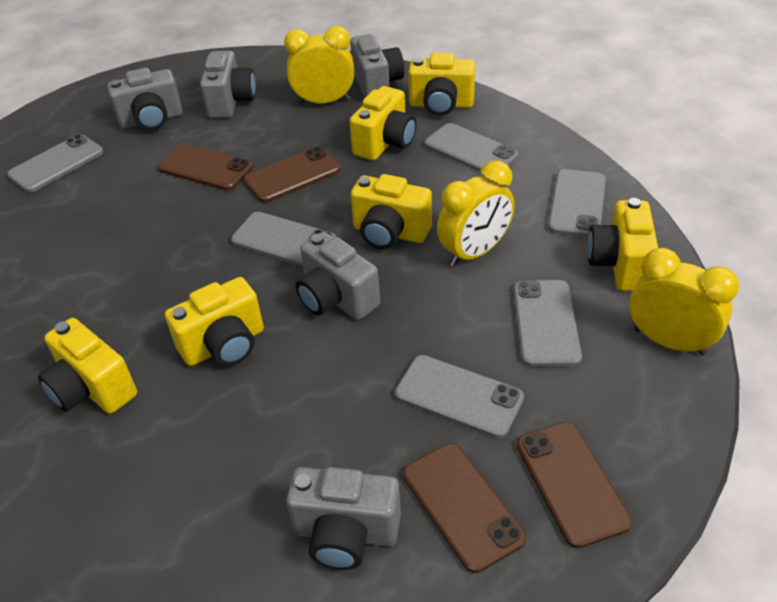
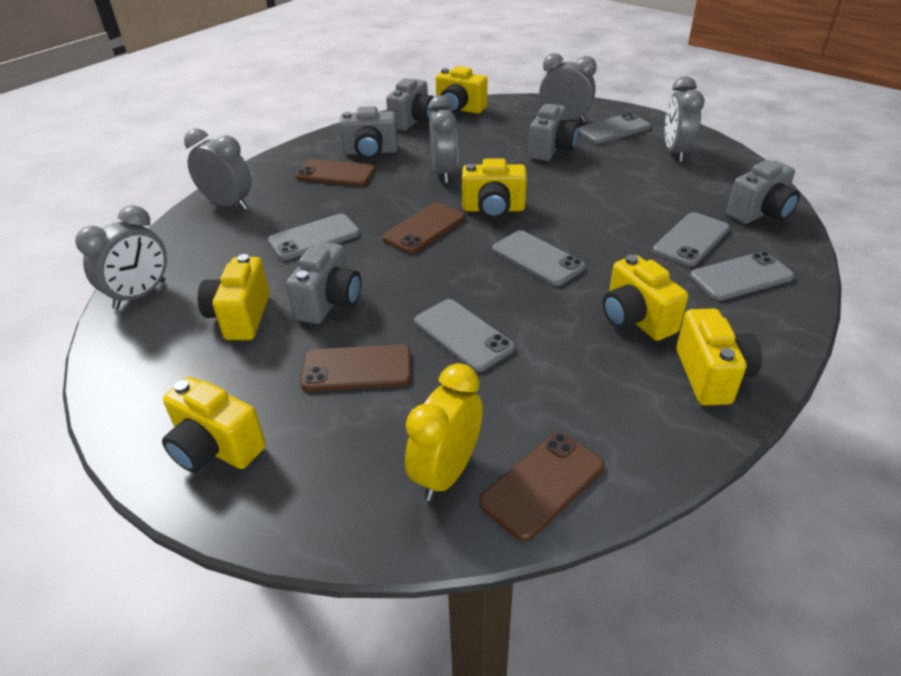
grey clock: 0 -> 5
yellow clock: 3 -> 1

